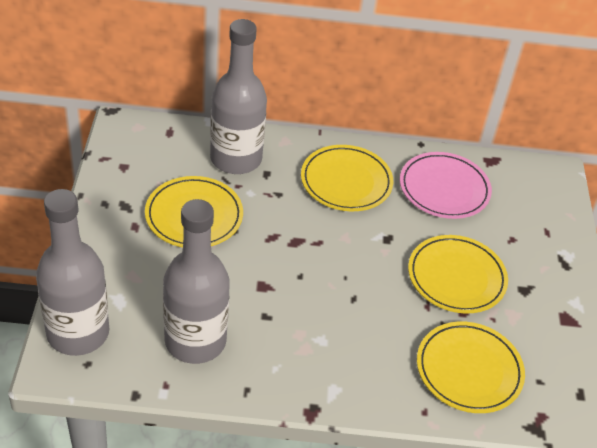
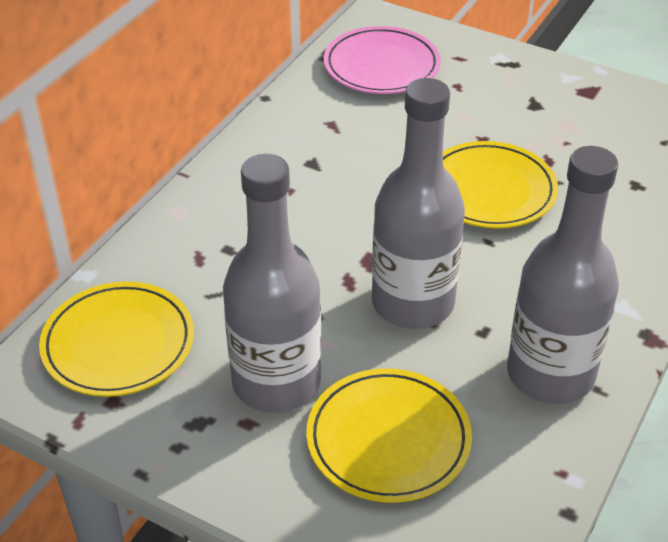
yellow plate: 4 -> 3

